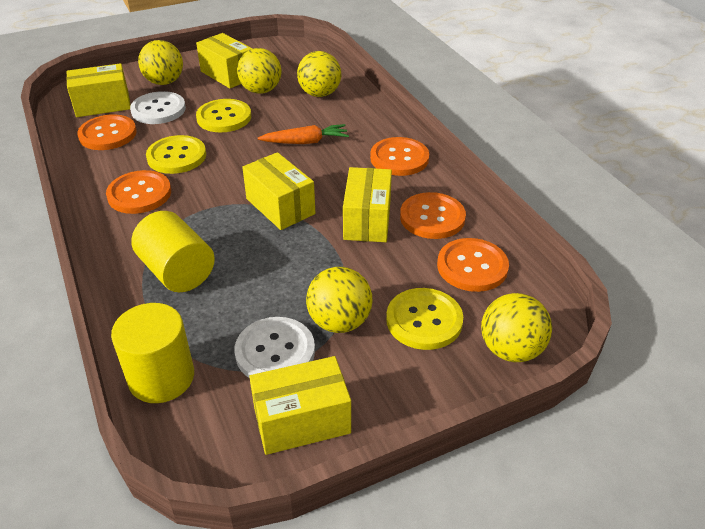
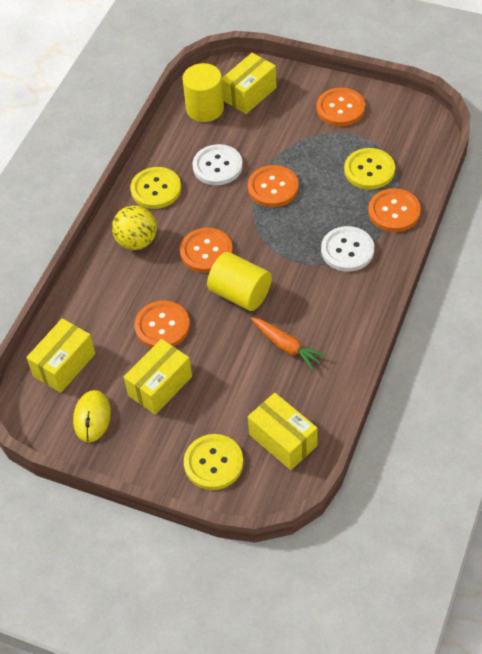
yellow ball: 5 -> 1
yellow box: 5 -> 4
yellow mouse: 0 -> 1

